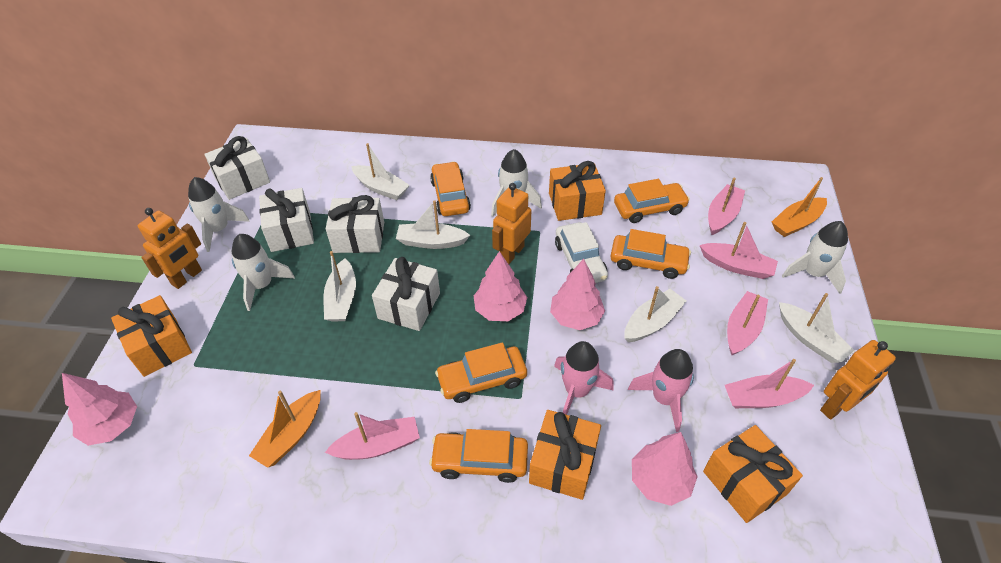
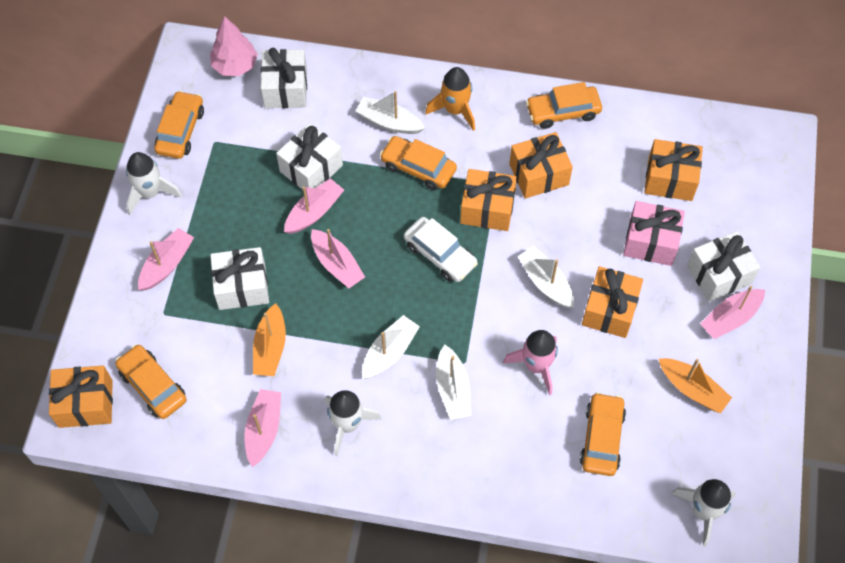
orange gift: 4 -> 5
orange robot: 3 -> 0
orange rocket: 0 -> 1
pink gift: 0 -> 1
pink rocket: 2 -> 1
pink tree: 4 -> 1
white boat: 5 -> 4
white rocket: 4 -> 3

